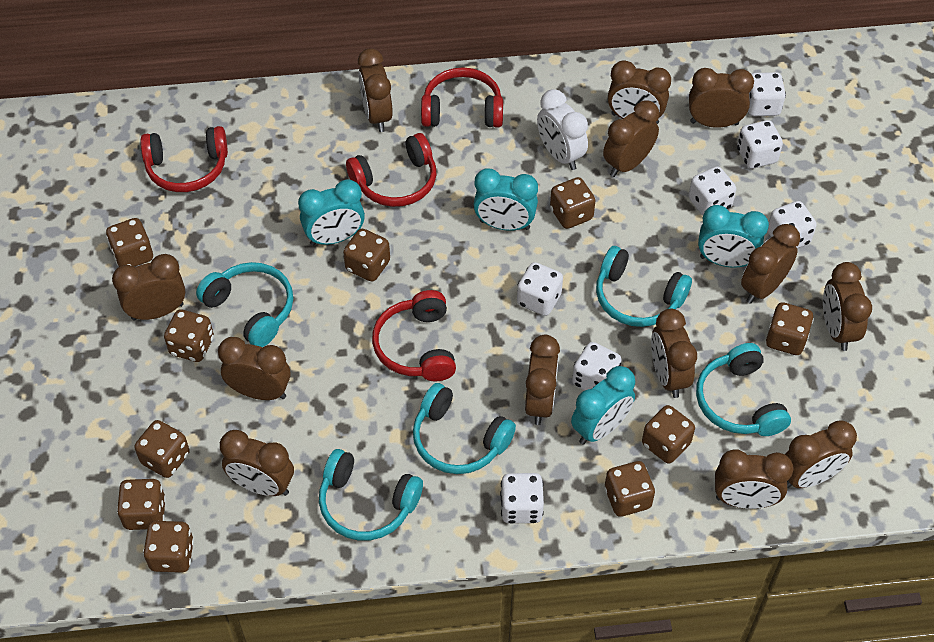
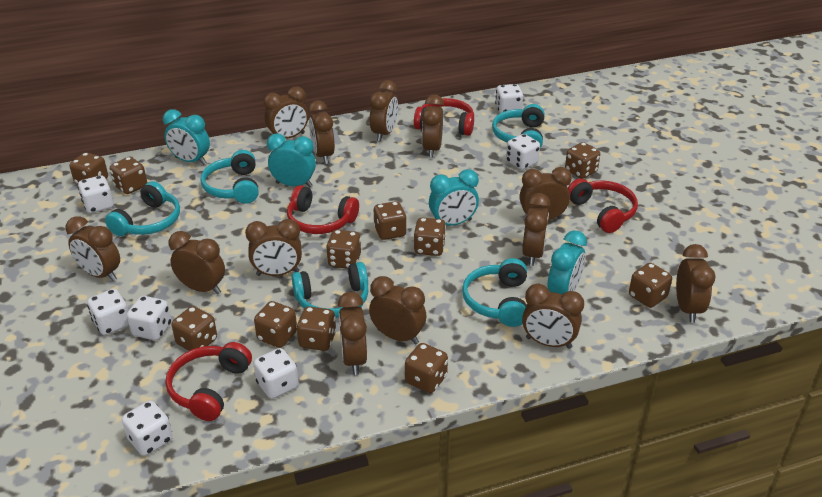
brown dice: 10 -> 11
white clock: 1 -> 0

